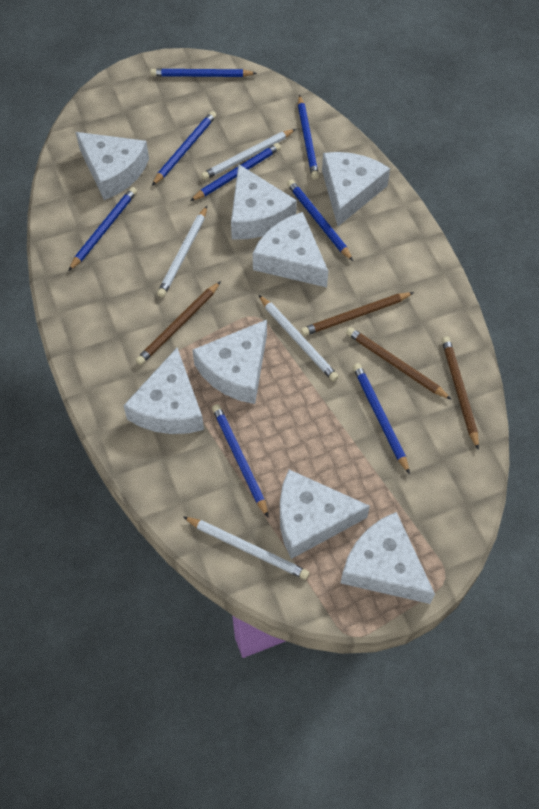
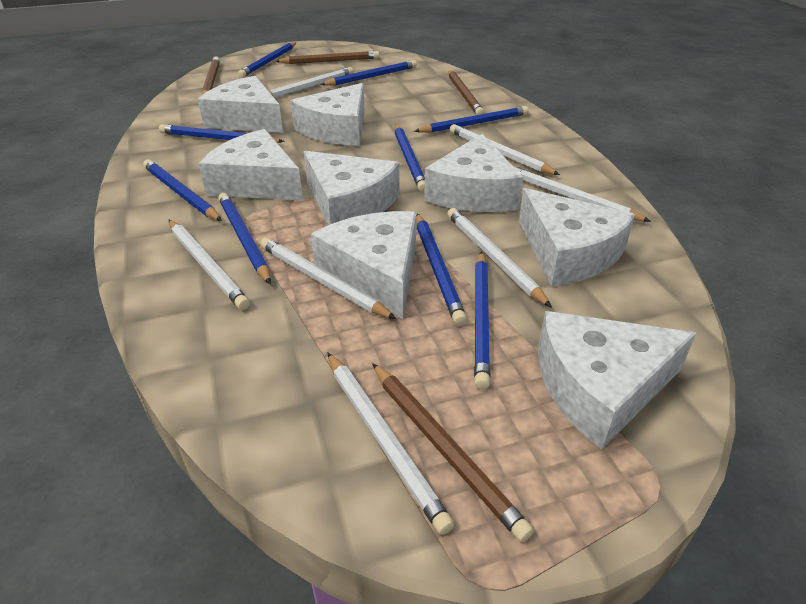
blue pencil: 8 -> 9
white pencil: 4 -> 7

